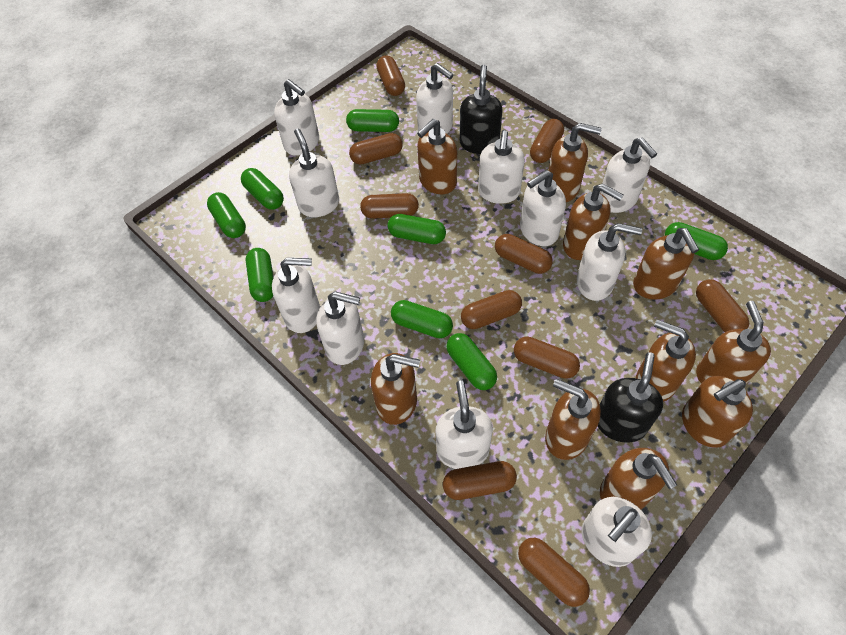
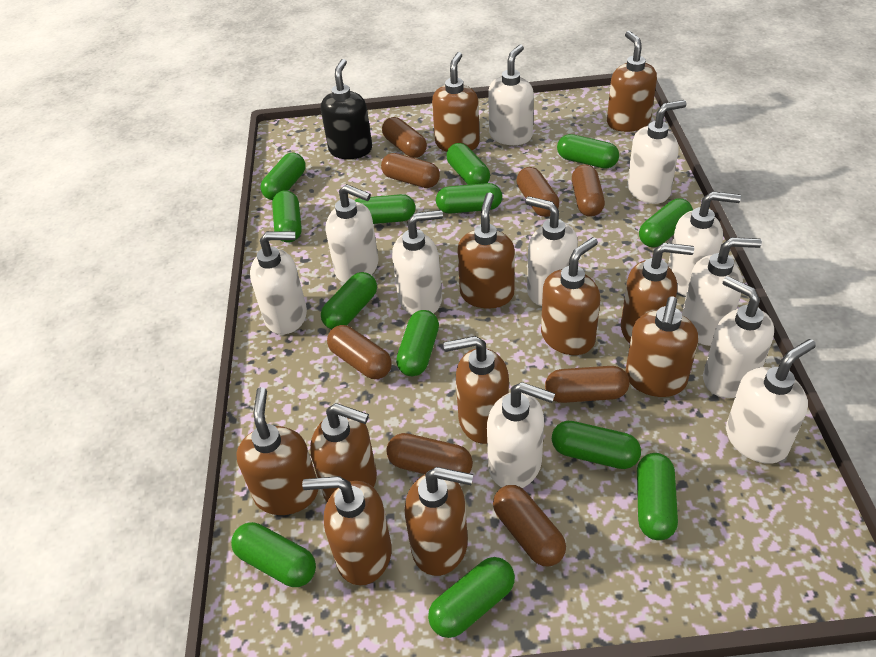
black soap dispenser: 2 -> 1
brown capsule: 10 -> 8
brown soap dispenser: 10 -> 11
green capsule: 8 -> 13

